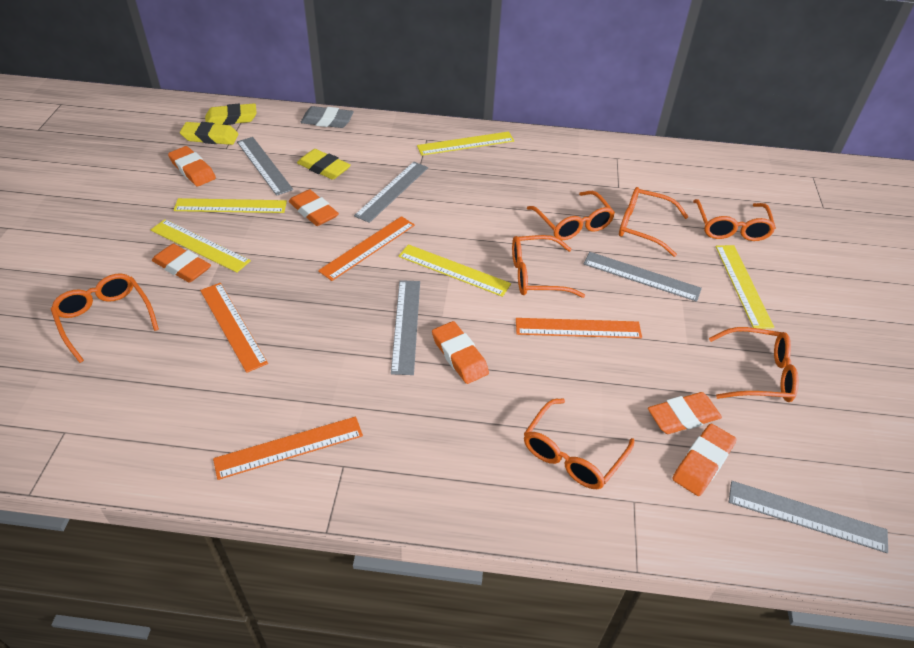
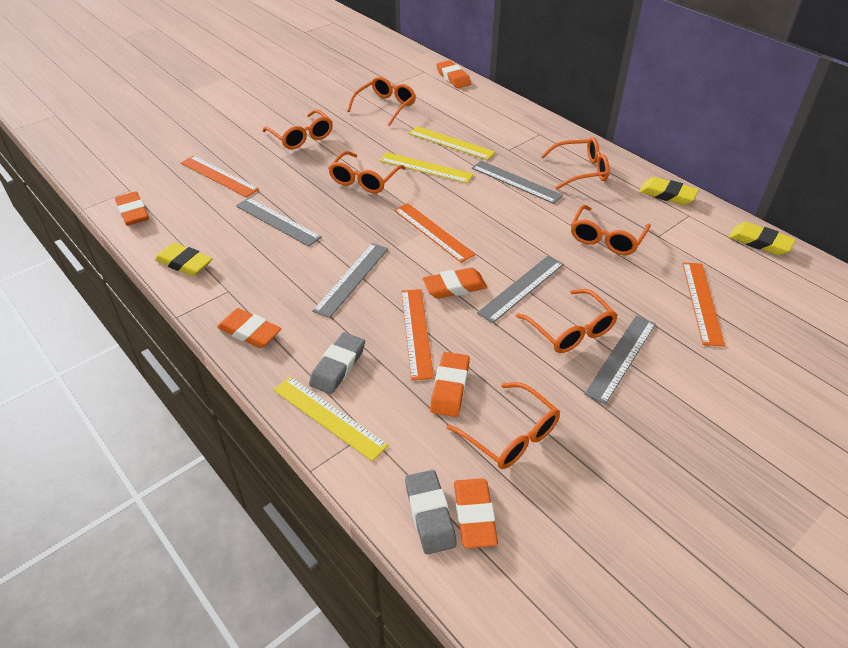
grey eraser: 1 -> 2
yellow ruler: 5 -> 3

